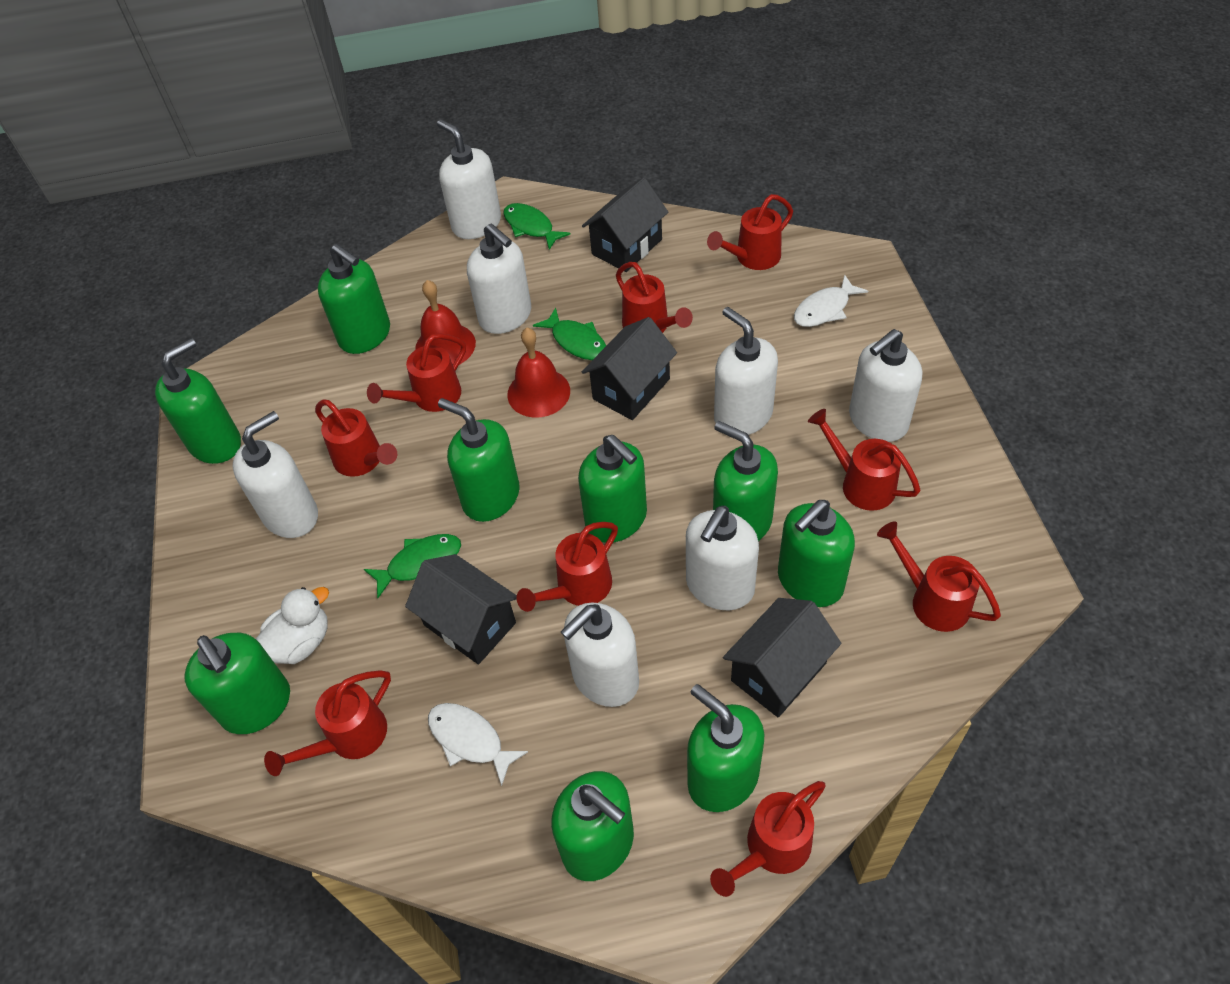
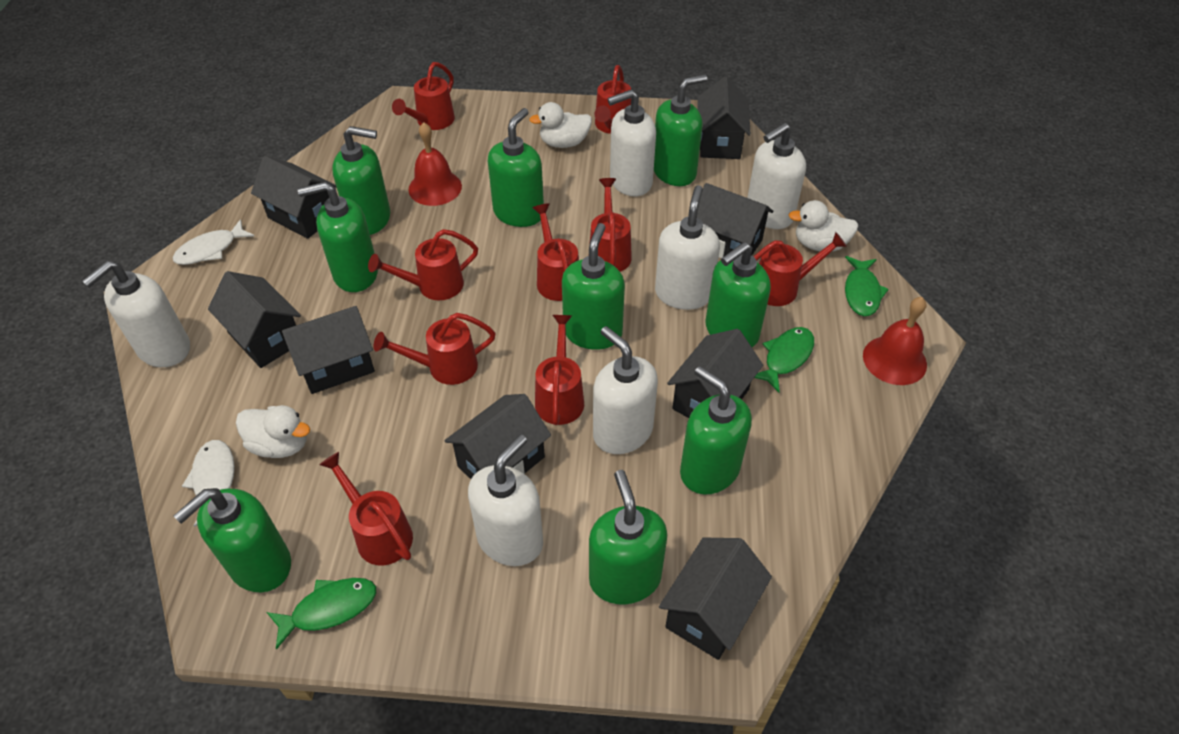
black house: 4 -> 8
white duck: 1 -> 3
white soap dispenser: 7 -> 6

